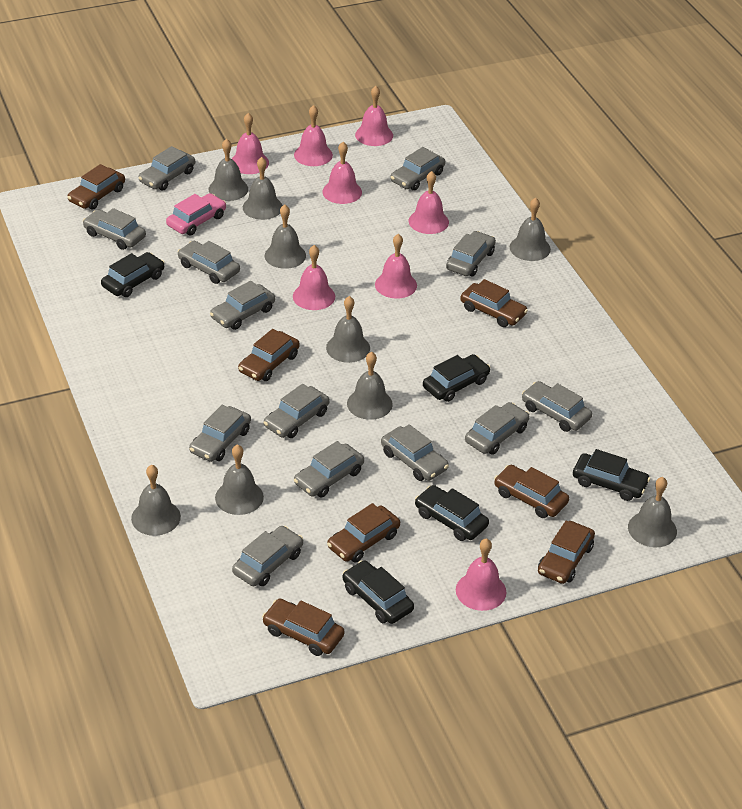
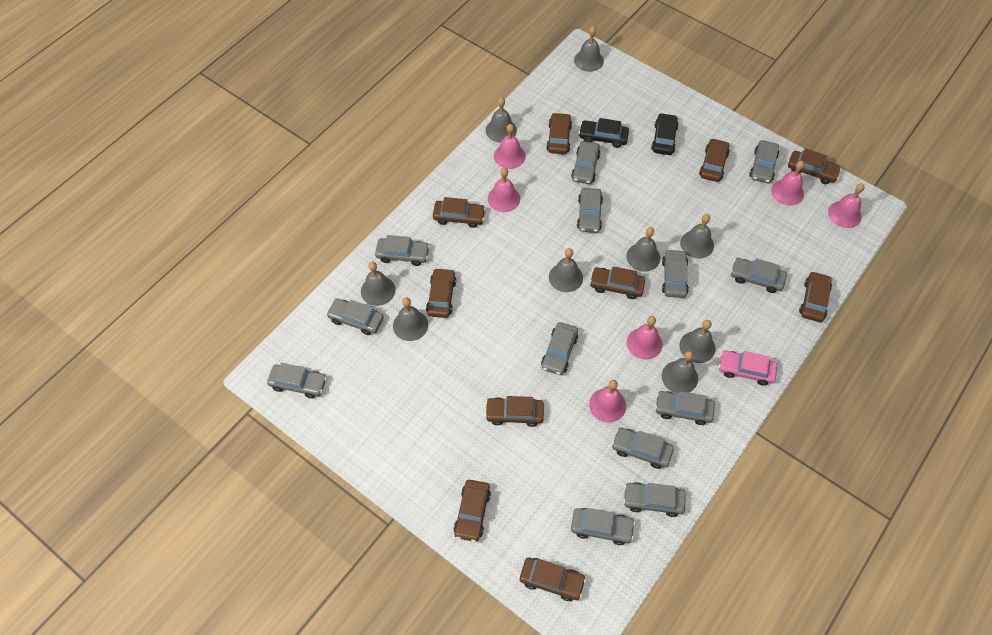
black car: 5 -> 2
brown car: 7 -> 10
pink bell: 8 -> 6

